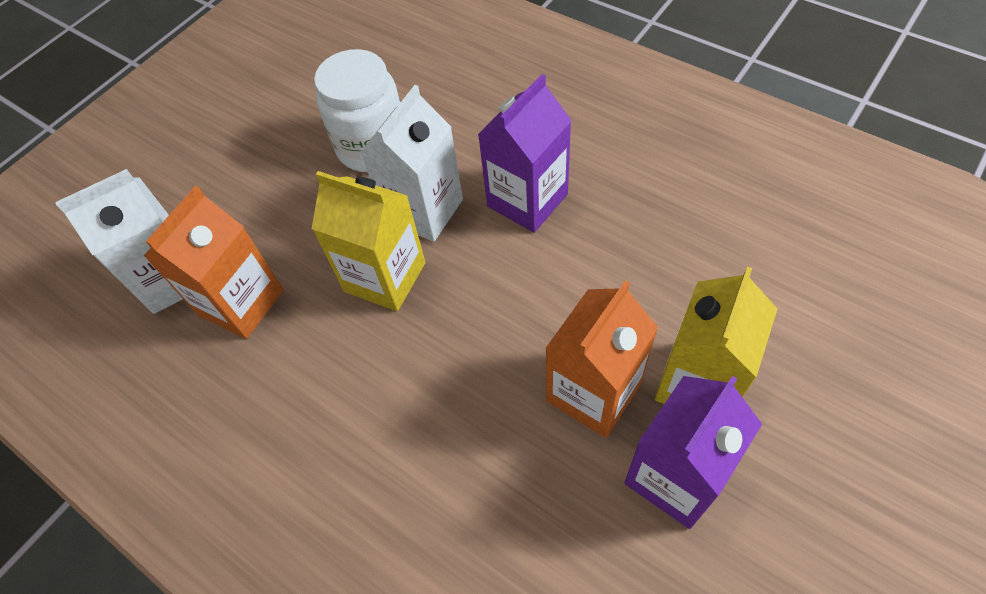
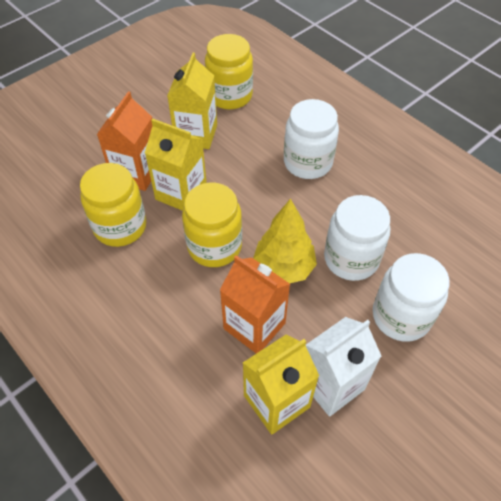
purple carton: 2 -> 0
white carton: 2 -> 1
white jar: 1 -> 3
yellow carton: 2 -> 3
yellow jar: 0 -> 3
yellow tree: 0 -> 1

